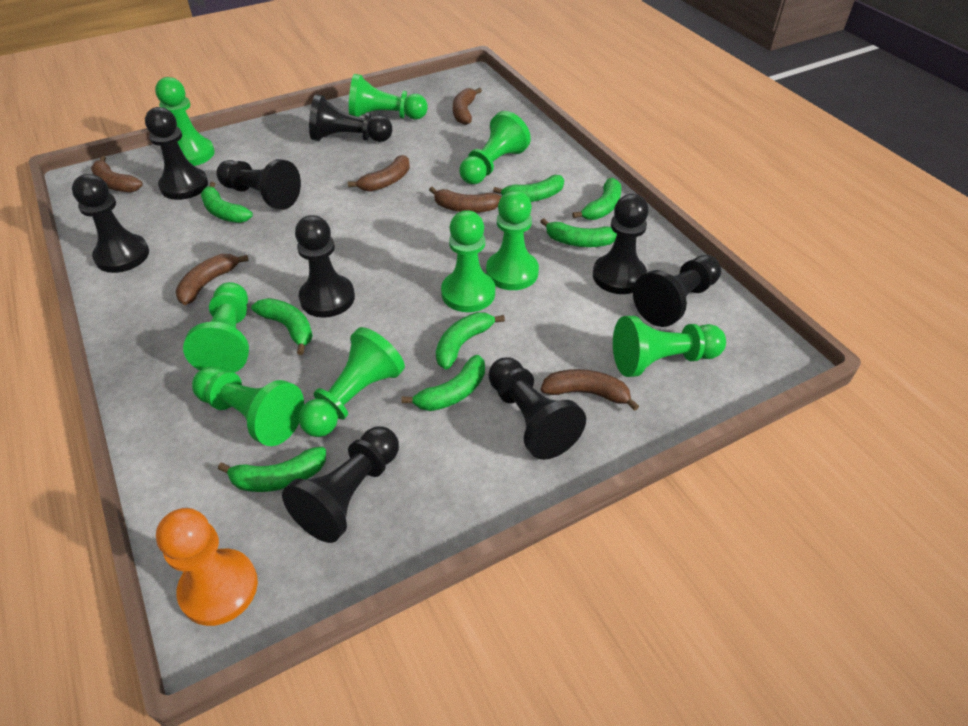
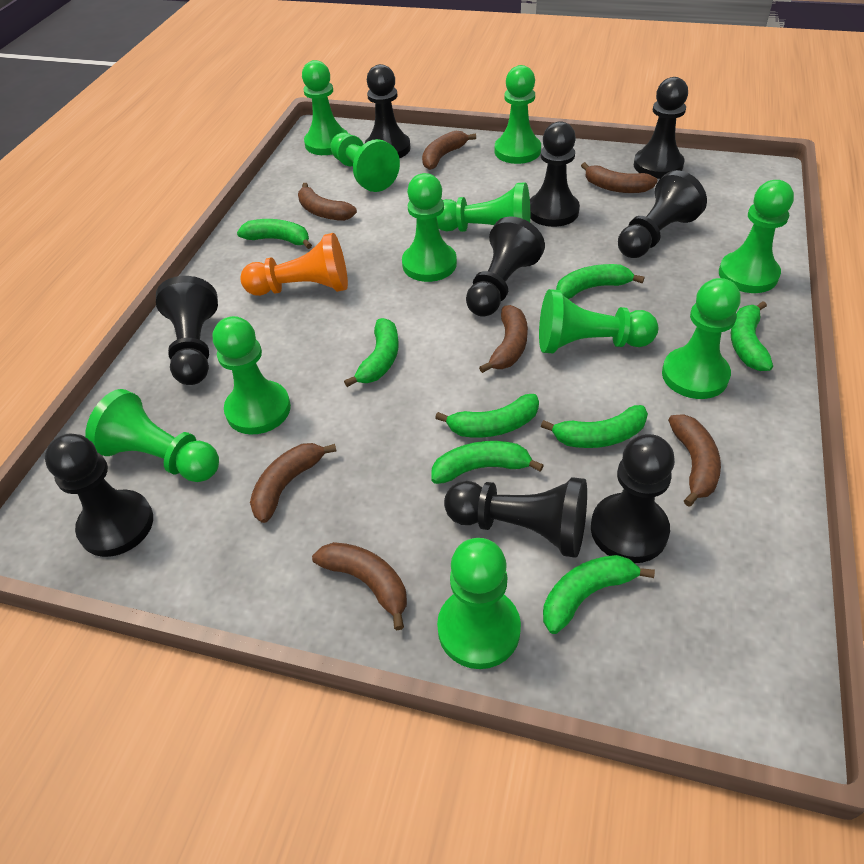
brown banana: 6 -> 7
green pawn: 9 -> 11

